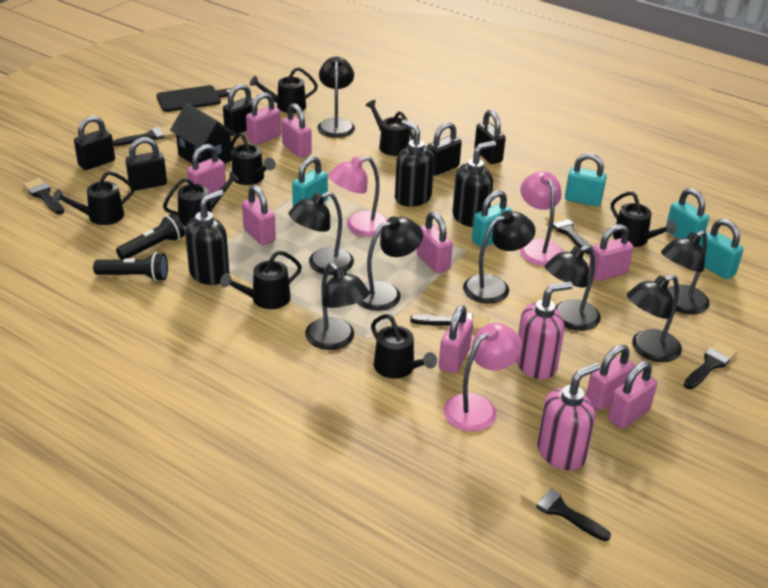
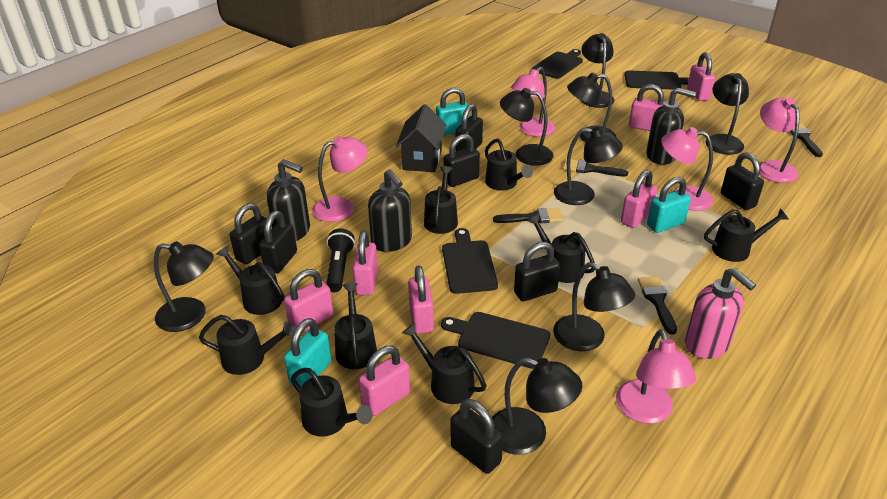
black brush: 6 -> 4
black cutting board: 1 -> 4
black flashlight: 2 -> 1
black padlock: 5 -> 7
black watering can: 8 -> 9
pink lamp: 3 -> 5
pink padlock: 9 -> 7
pink soap dispenser: 2 -> 1
turquoise padlock: 5 -> 3

